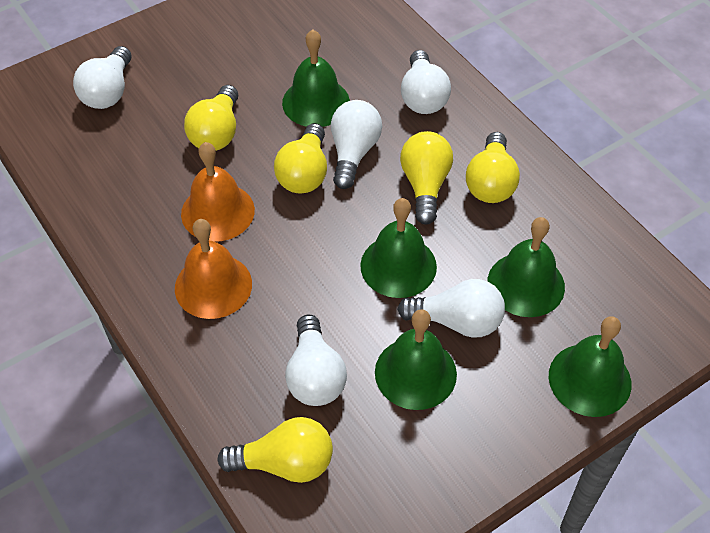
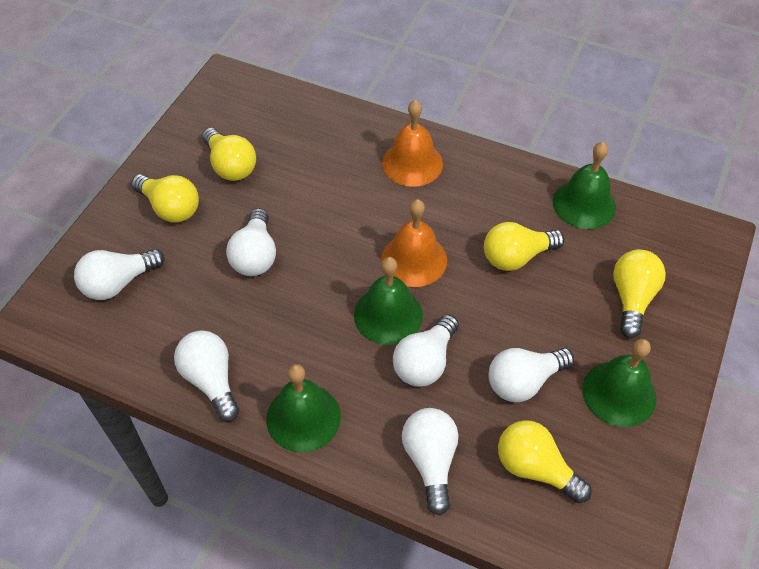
green bell: 5 -> 4
white light bulb: 5 -> 6

